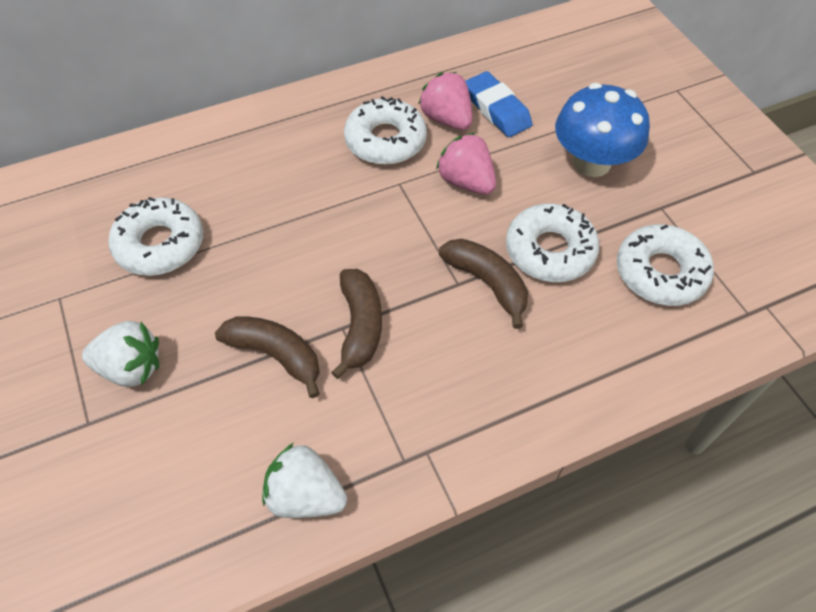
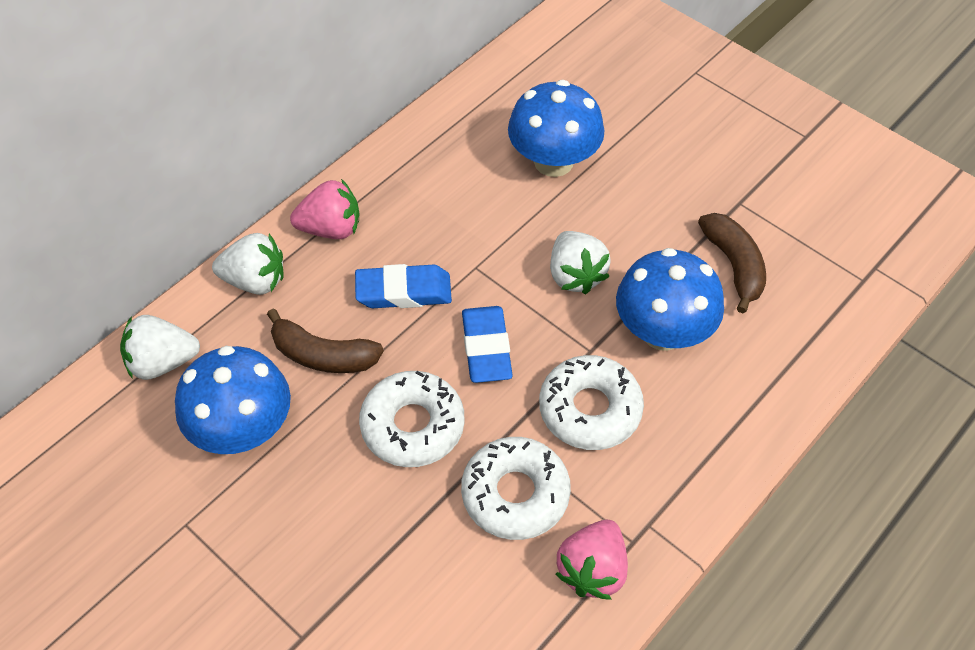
blue eraser: 1 -> 2
blue mushroom: 1 -> 3
brown banana: 3 -> 2
white donut: 4 -> 3
white strawberry: 2 -> 3

